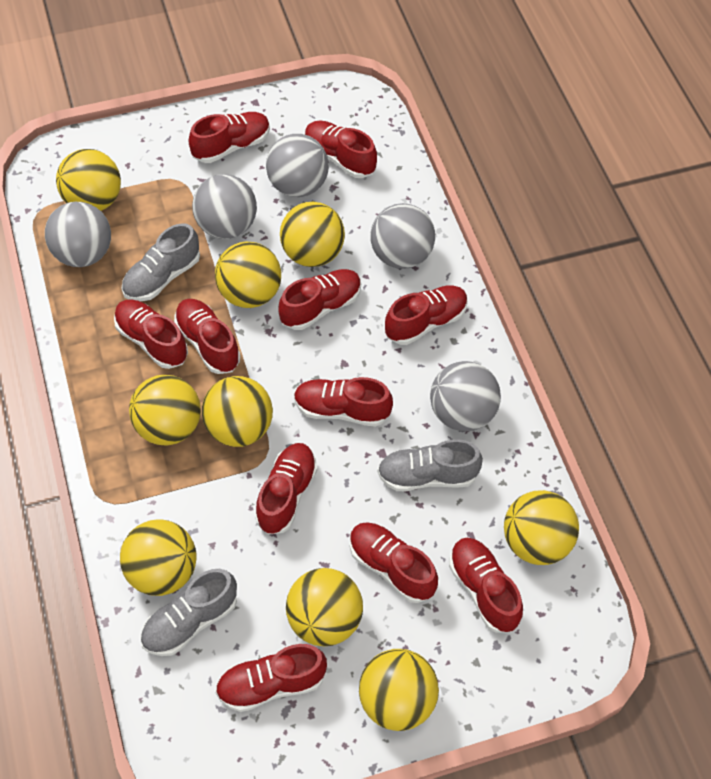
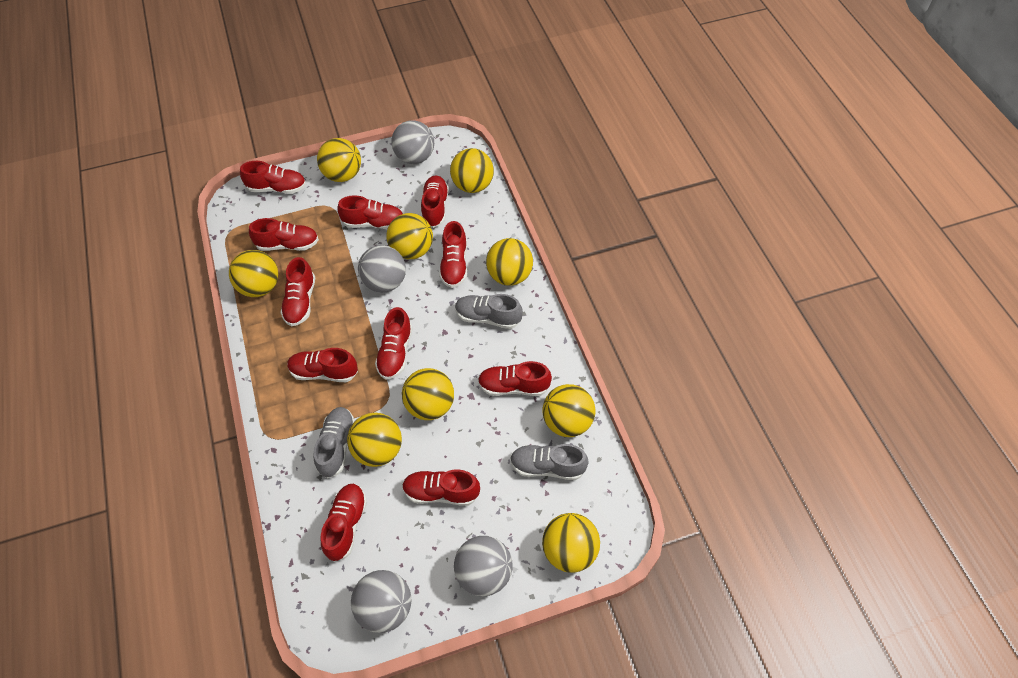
grey ball: 5 -> 4

